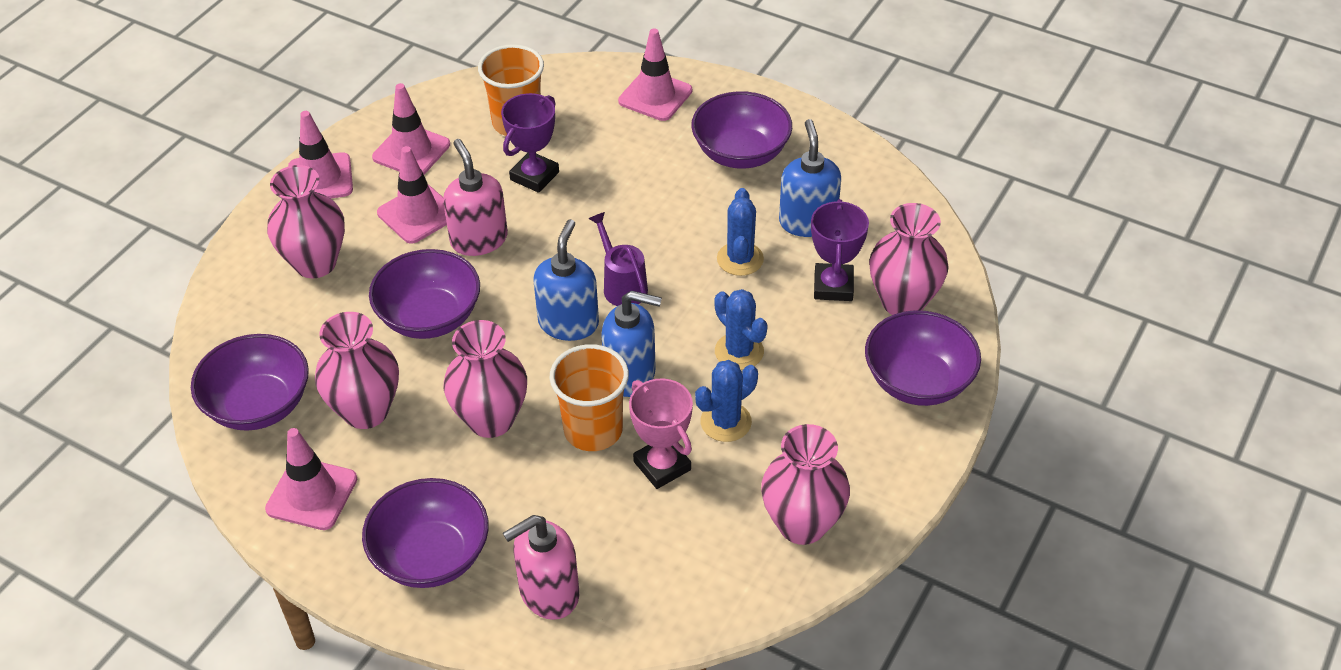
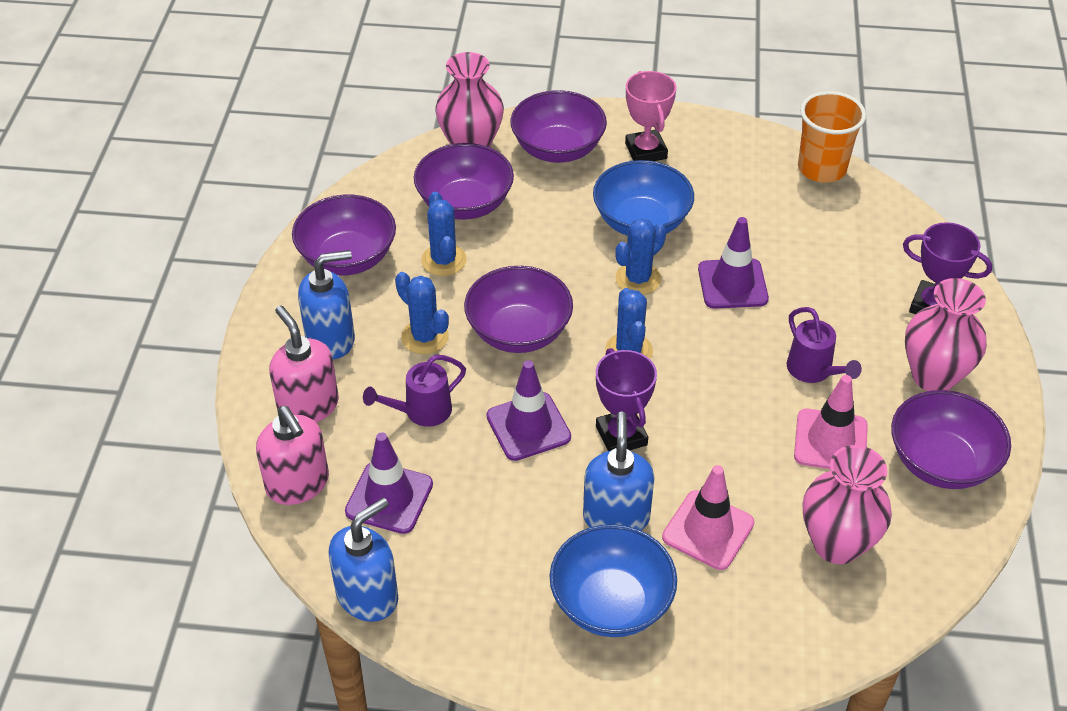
blue bowl: 0 -> 2
blue cactus: 3 -> 4
orange cup: 2 -> 1
pink traffic cone: 5 -> 2
pink vase: 5 -> 3
purple traffic cone: 0 -> 3
purple watering can: 1 -> 2

